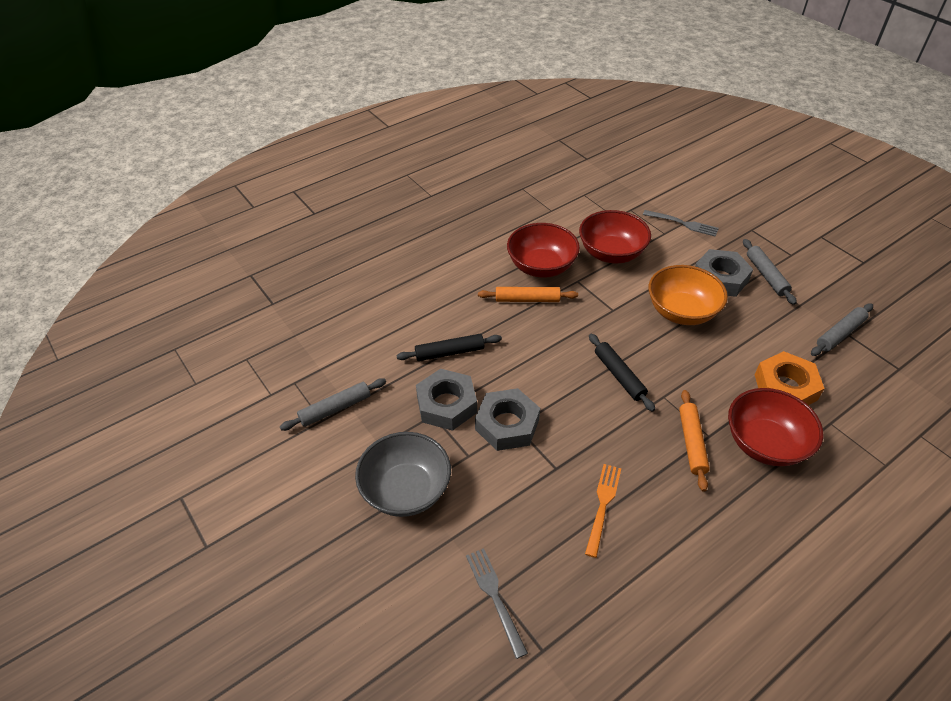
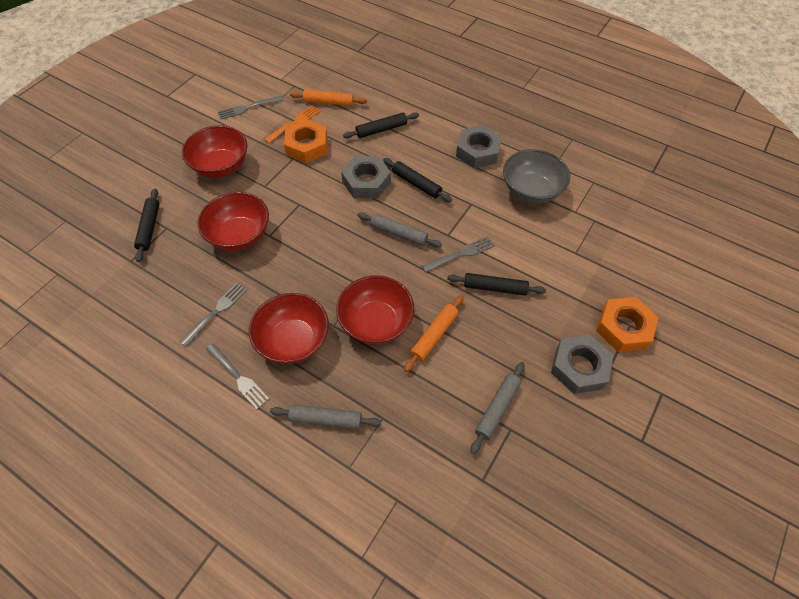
black rolling pin: 2 -> 4
grey fork: 2 -> 4
orange bowl: 1 -> 0
orange nut: 1 -> 2
red bowl: 3 -> 4

